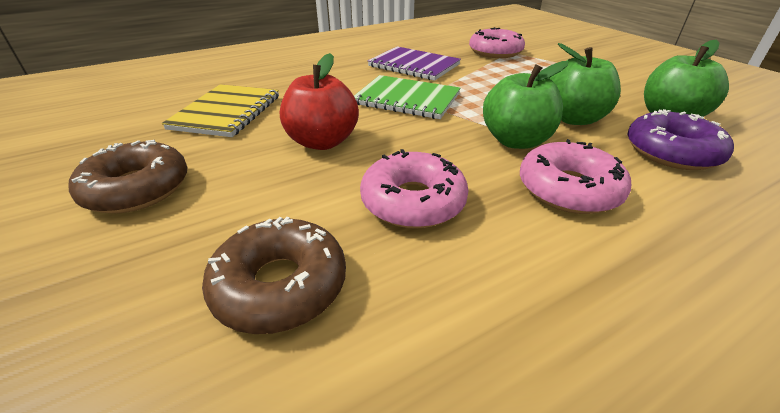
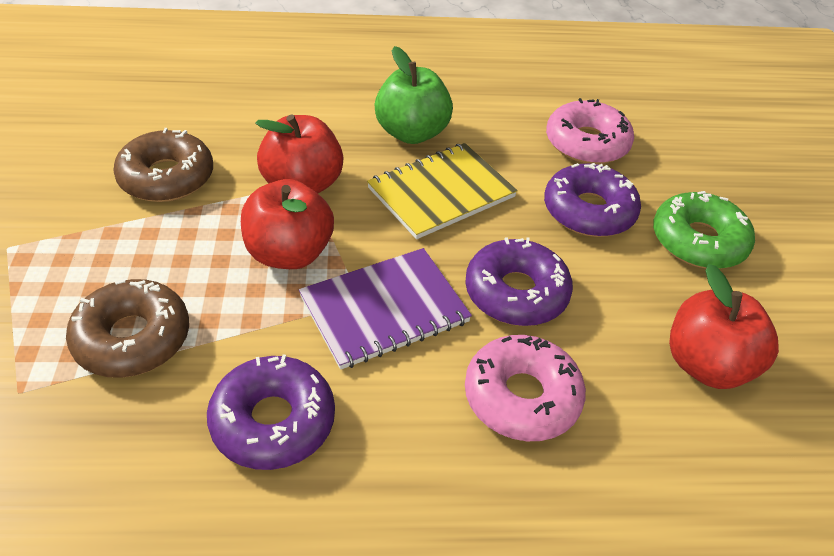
green apple: 3 -> 1
green donut: 0 -> 1
green notebook: 1 -> 0
pink donut: 3 -> 2
purple donut: 1 -> 3
red apple: 1 -> 3

